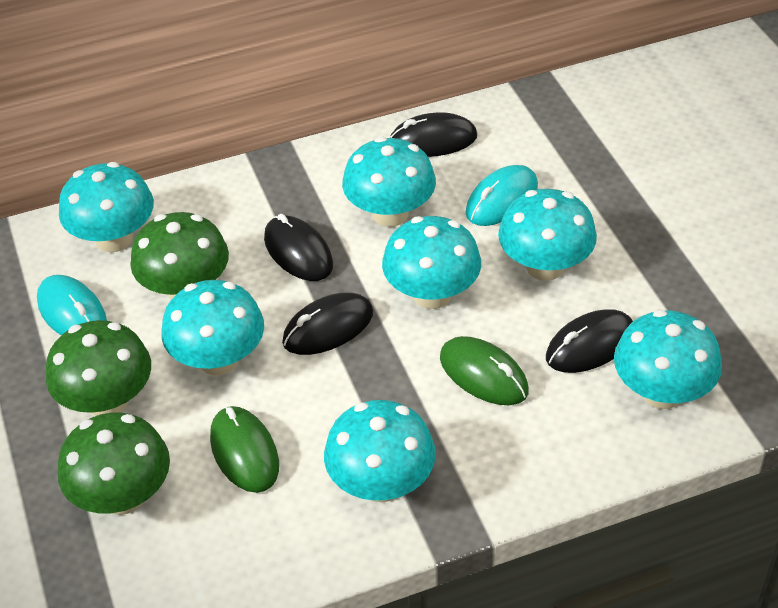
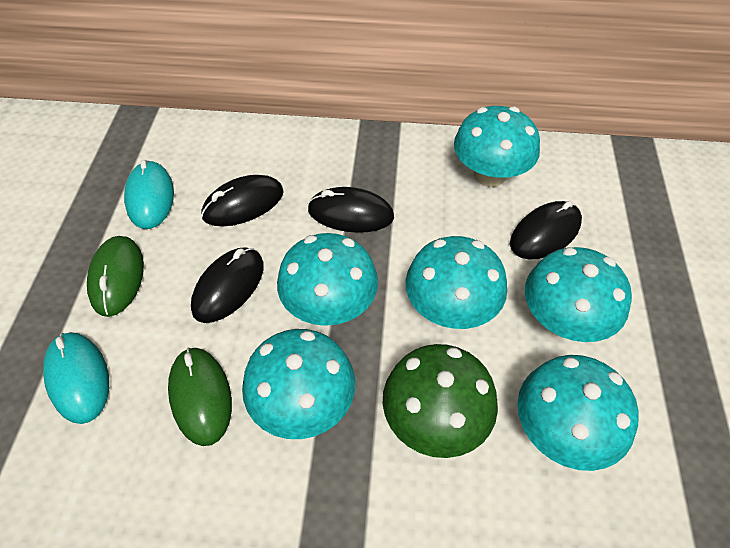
green mushroom: 3 -> 1
turquoise mushroom: 7 -> 6

